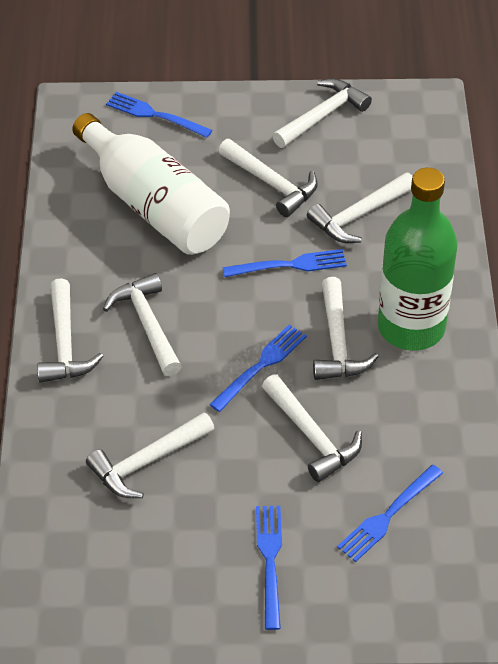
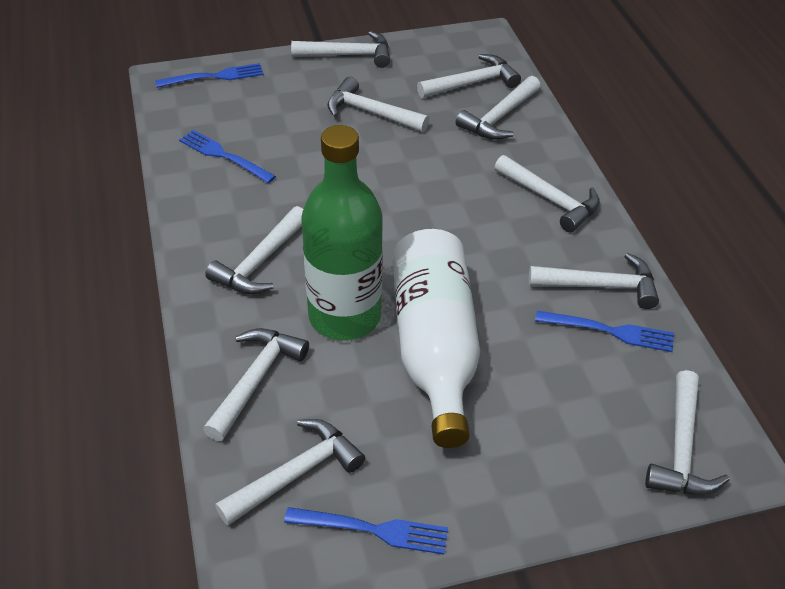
blue fork: 5 -> 4
white hammer: 8 -> 10

